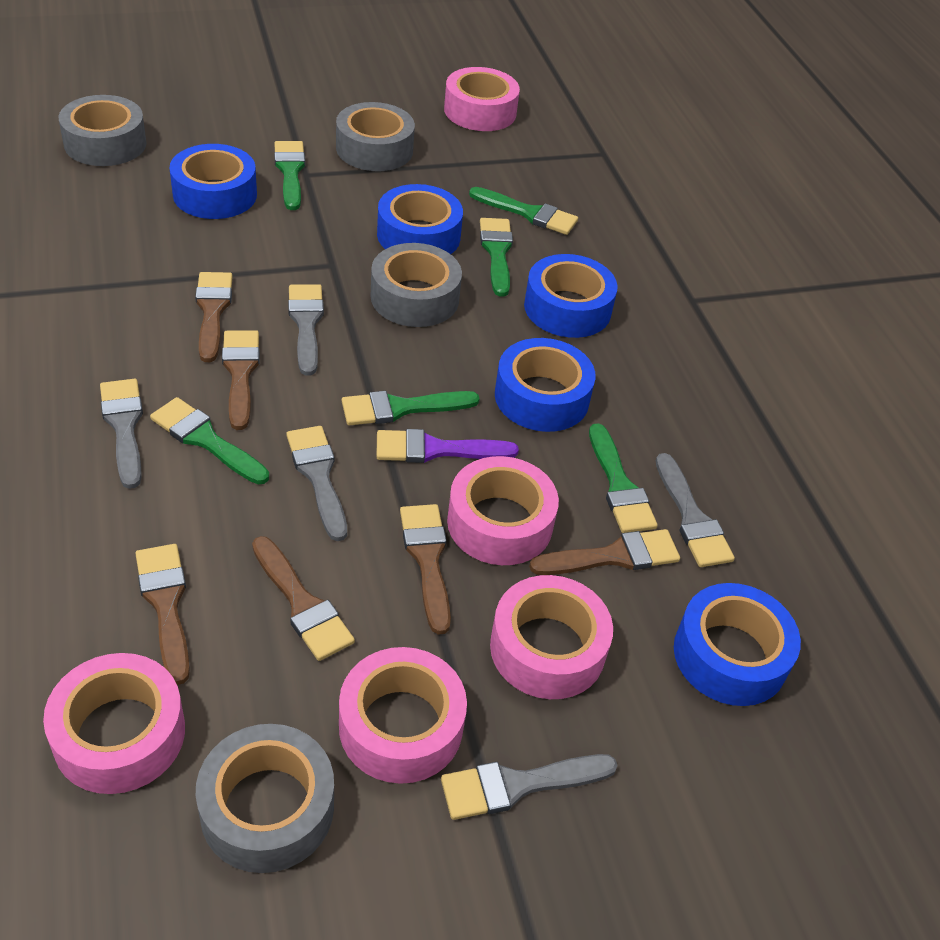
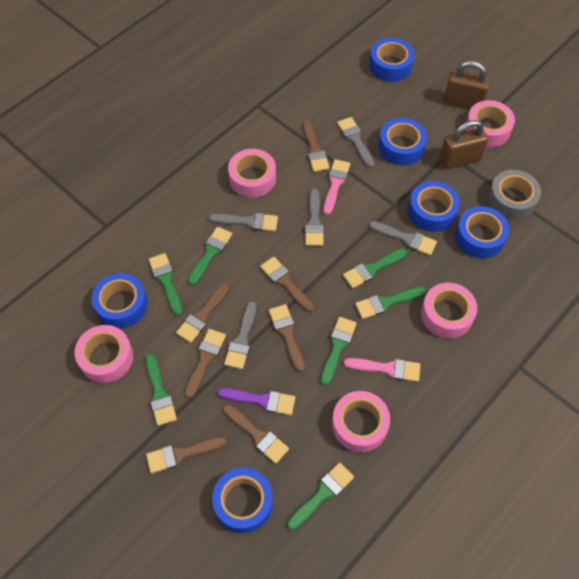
blue tape: 5 -> 6
brown brush: 6 -> 7
brown padlock: 0 -> 2
green brush: 6 -> 7
grey tape: 4 -> 1
pink brush: 0 -> 2

